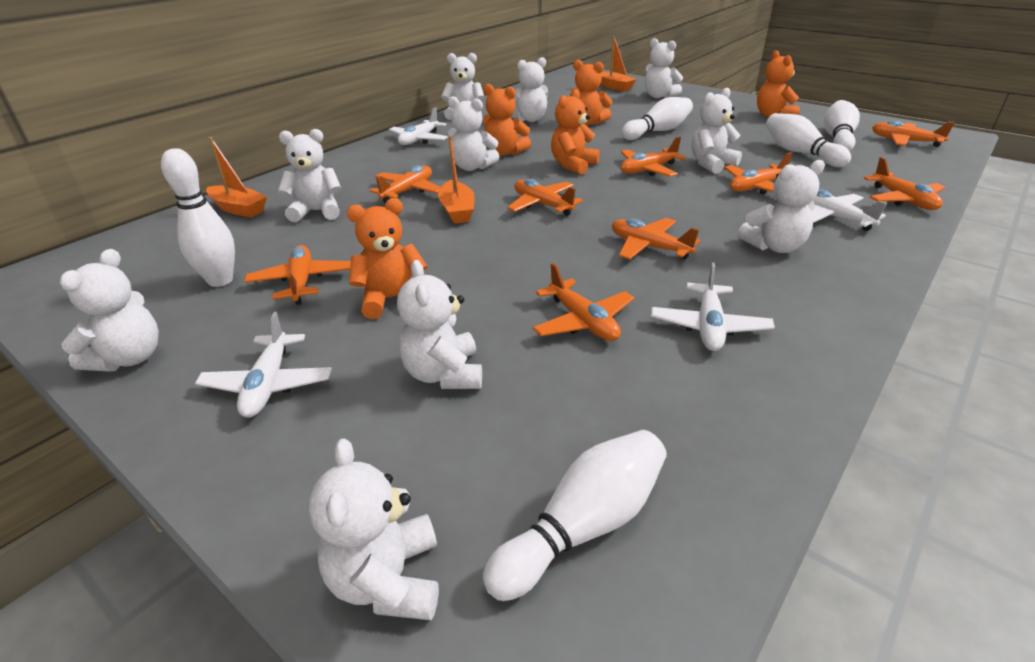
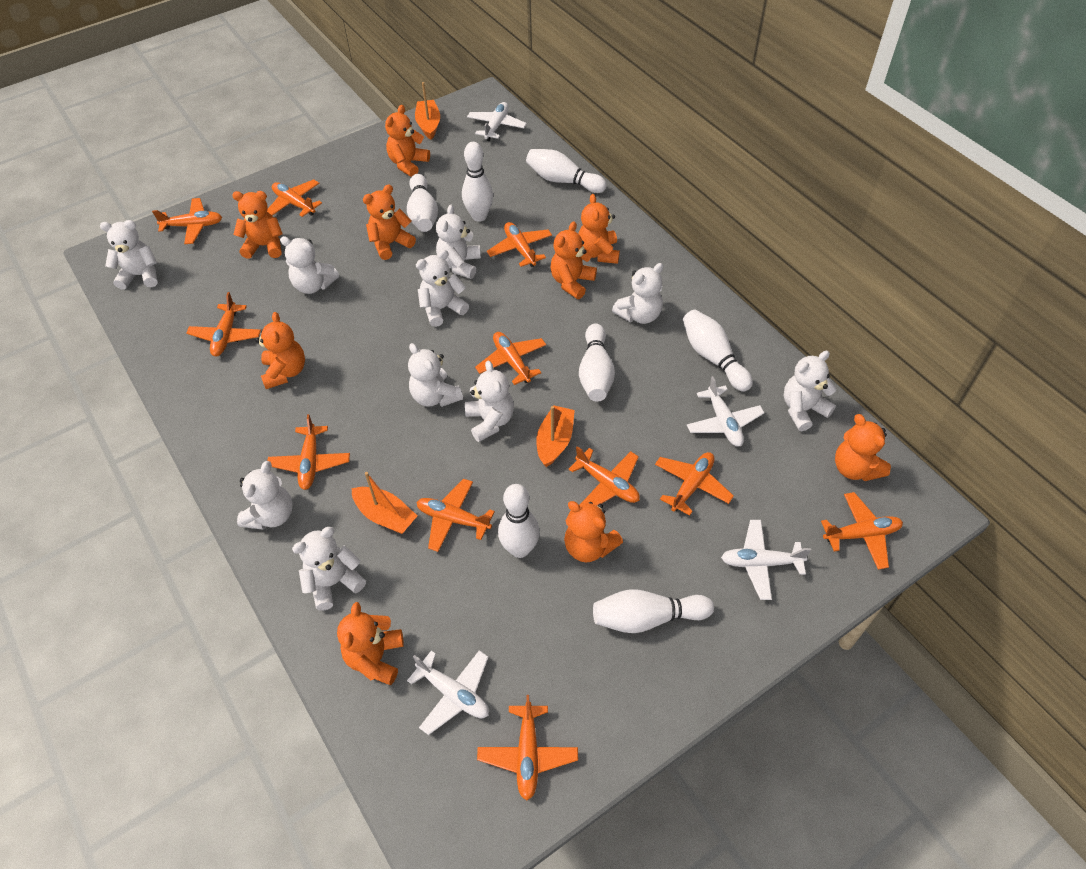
orange plane: 9 -> 11
orange teddy bear: 5 -> 9
white bowling pin: 5 -> 7

